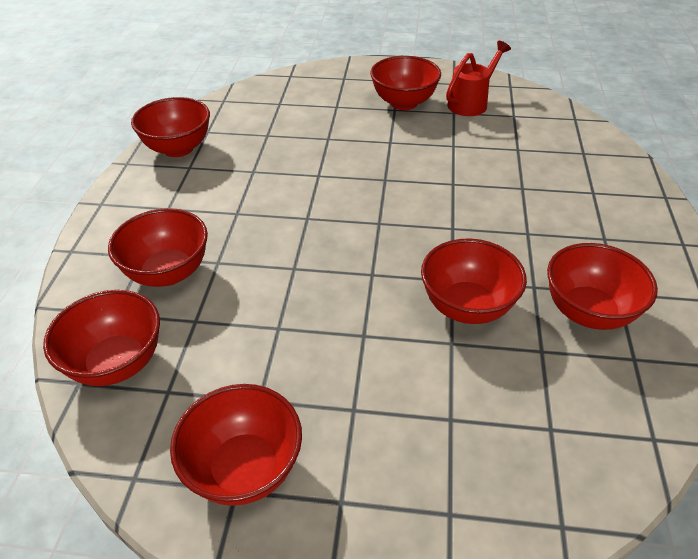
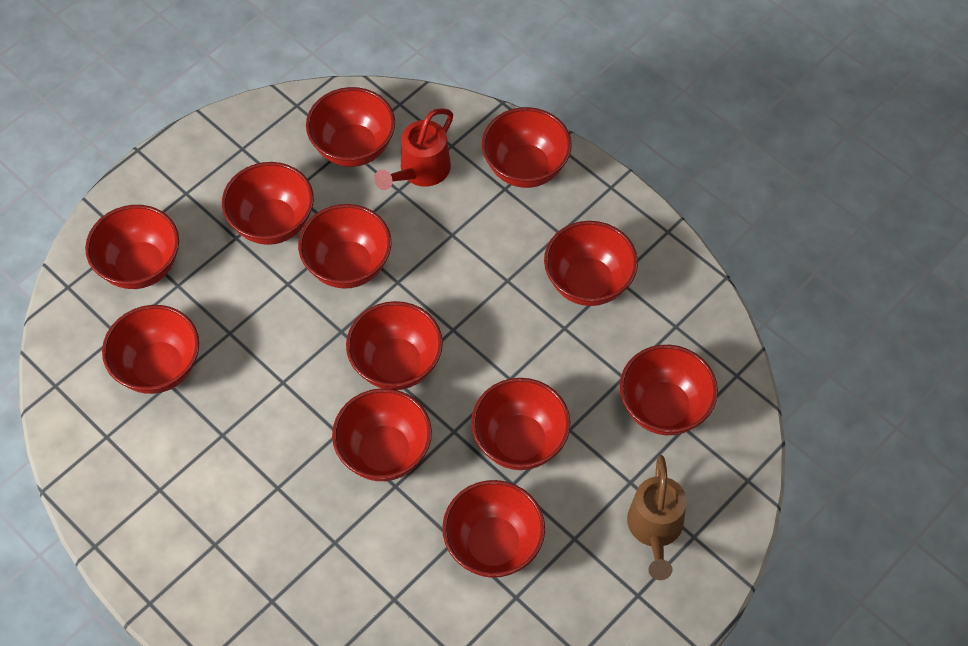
brown watering can: 0 -> 1
red bowl: 7 -> 12

